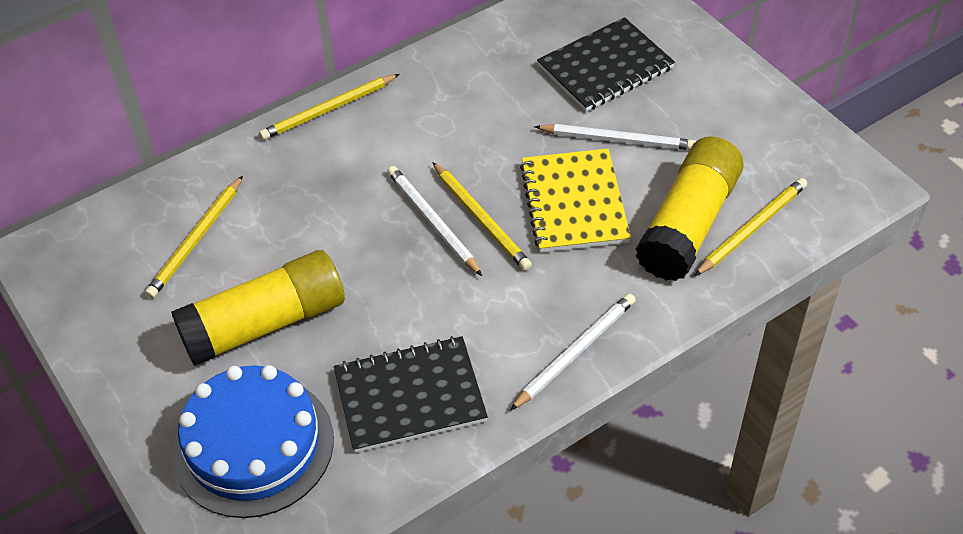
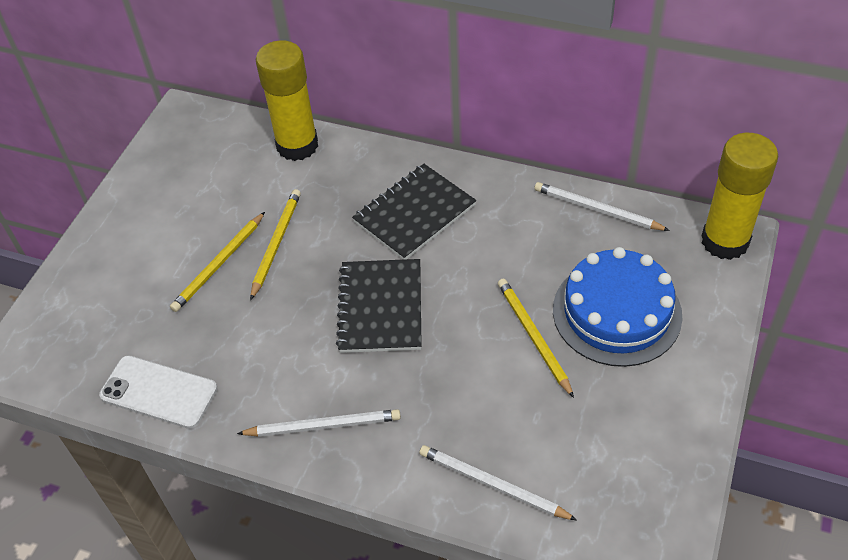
white phone: 0 -> 1
yellow notebook: 1 -> 0
yellow pencil: 4 -> 3

